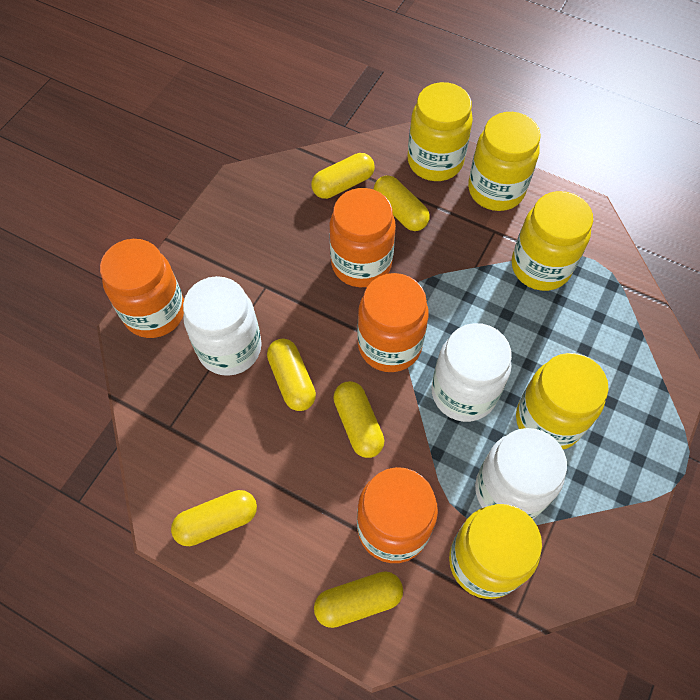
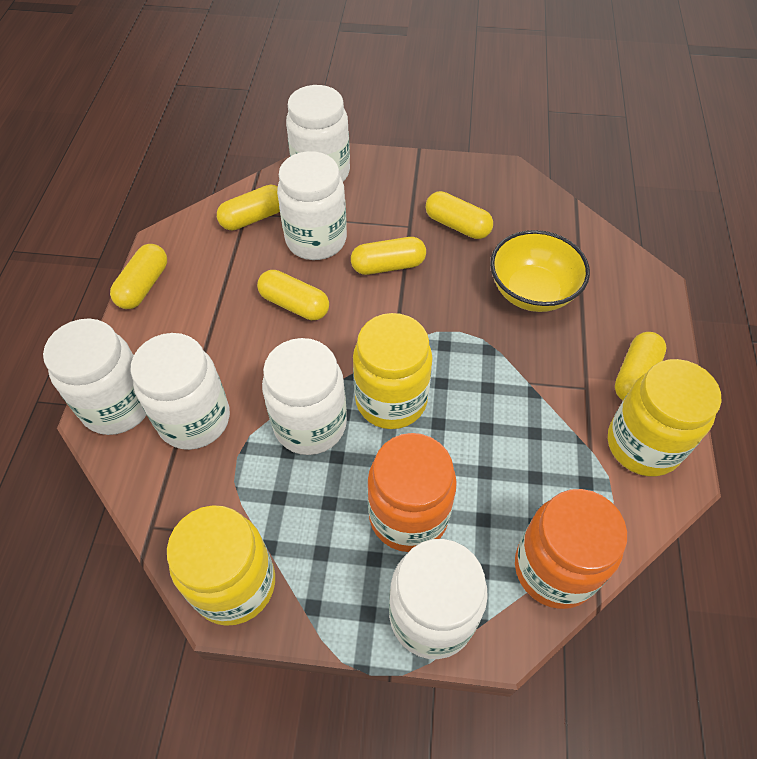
orange jar: 4 -> 2
white jar: 3 -> 6
yellow bowl: 0 -> 1
yellow jar: 5 -> 3

